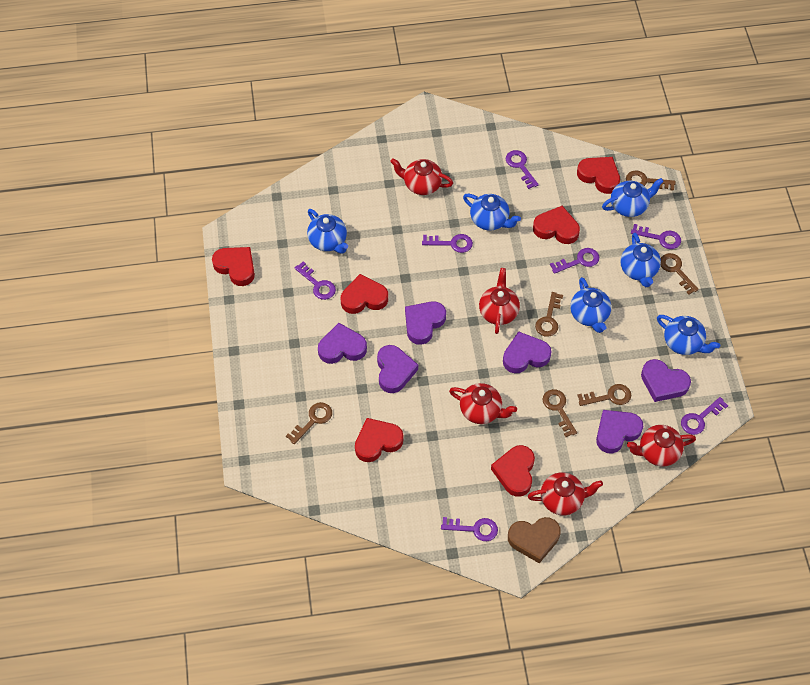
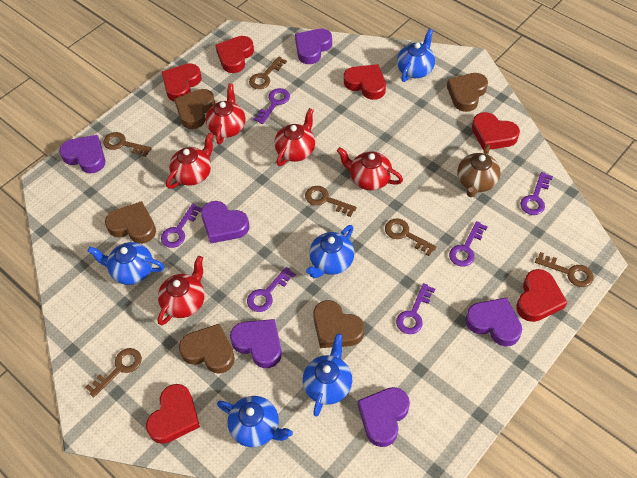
blue teapot: 6 -> 5
brown heart: 1 -> 5
brown teapot: 0 -> 1
purple key: 7 -> 6

